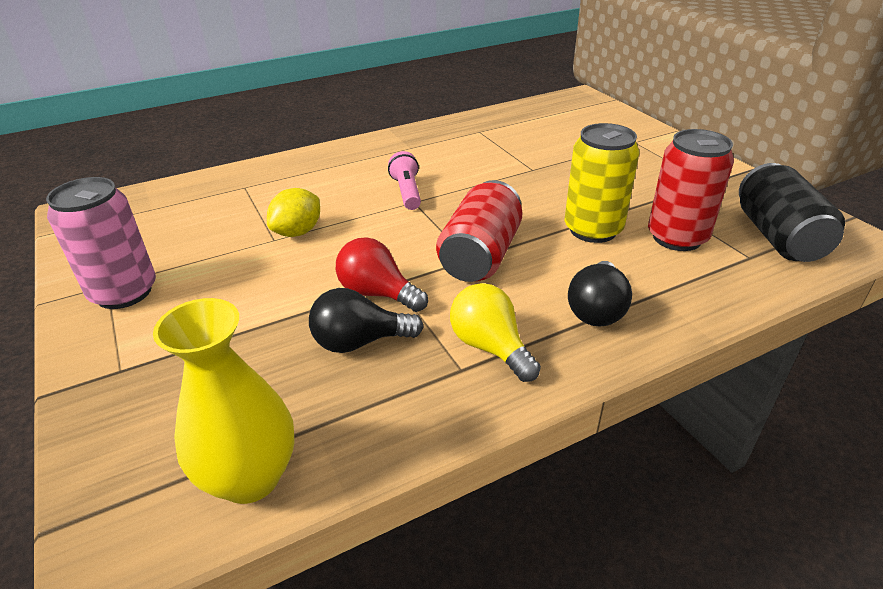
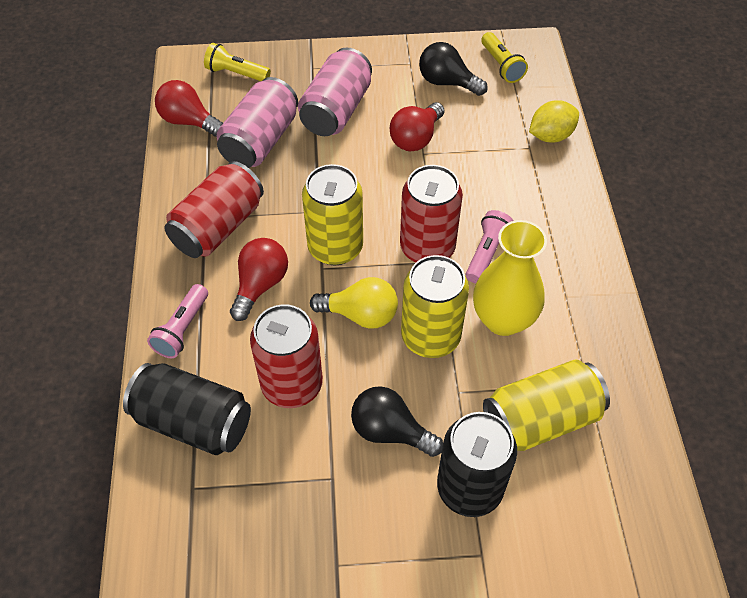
black can: 1 -> 2
pink can: 1 -> 2
pink flashlight: 1 -> 2
red can: 2 -> 3
red light bulb: 1 -> 3
yellow can: 1 -> 3
yellow flashlight: 0 -> 2

